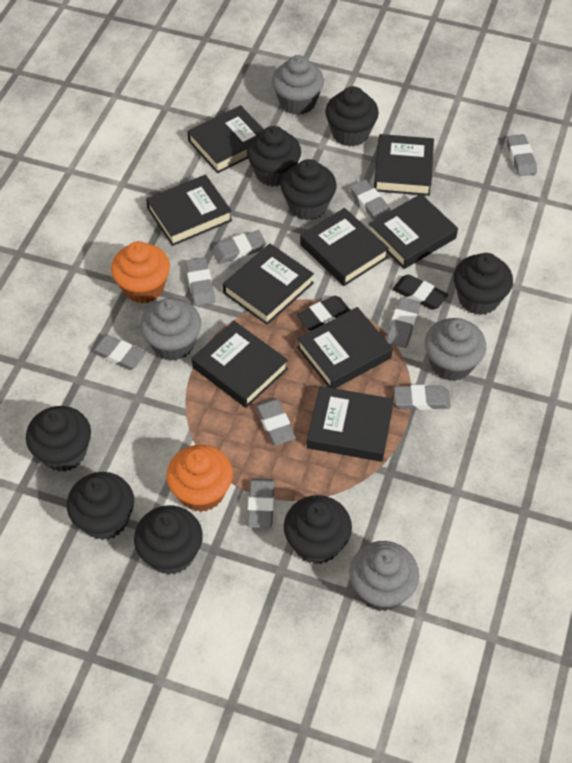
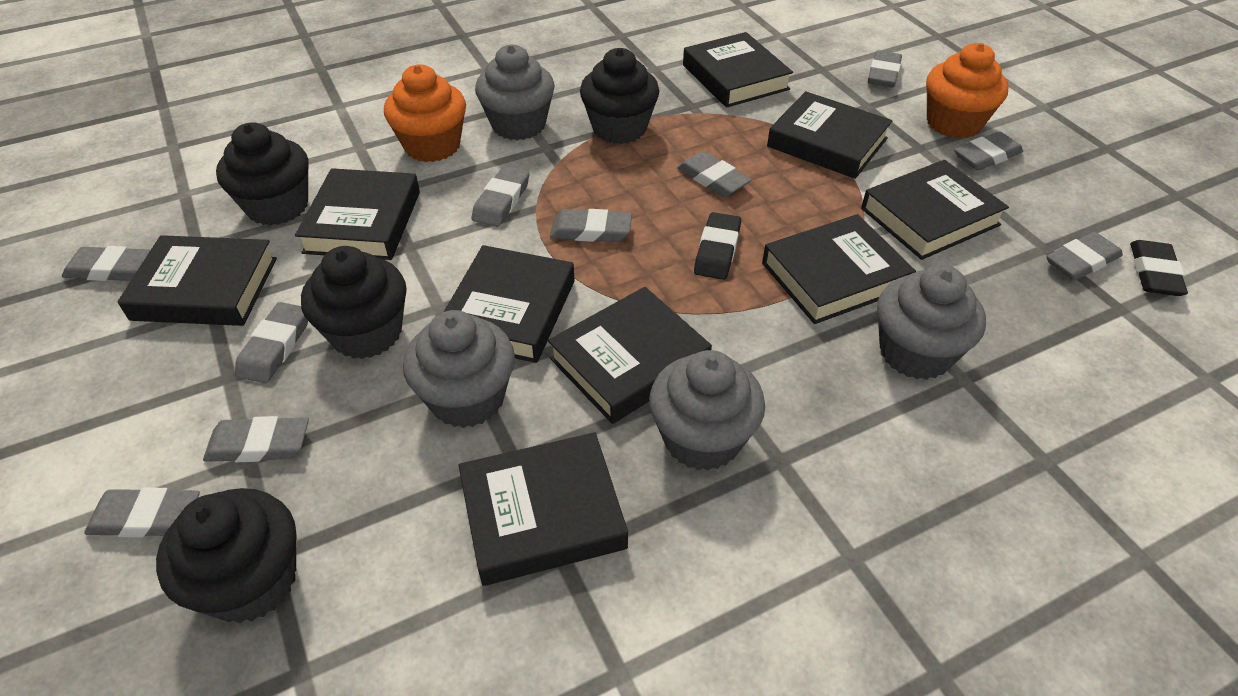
black cupcake: 8 -> 4
grey eraser: 9 -> 10

